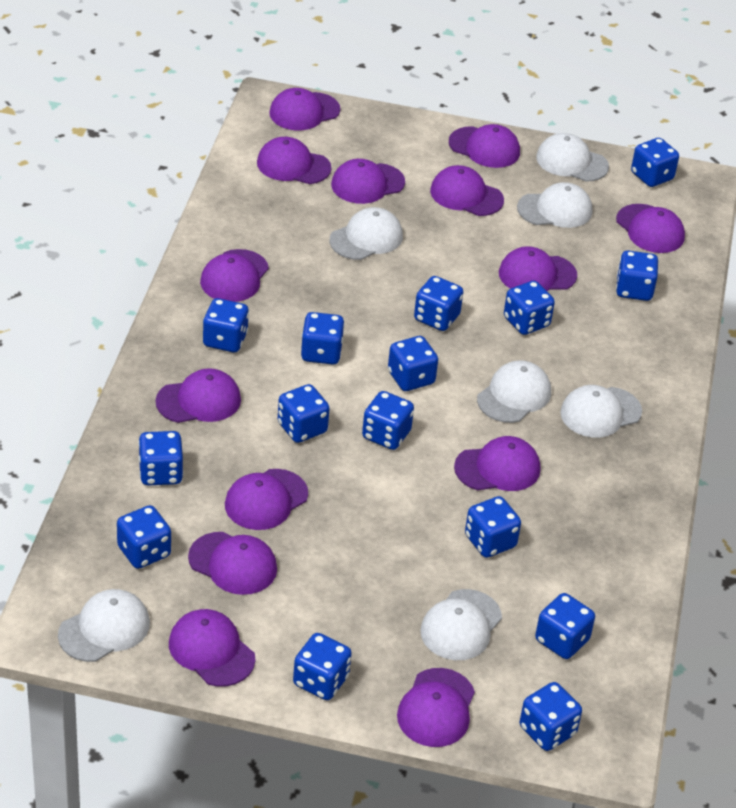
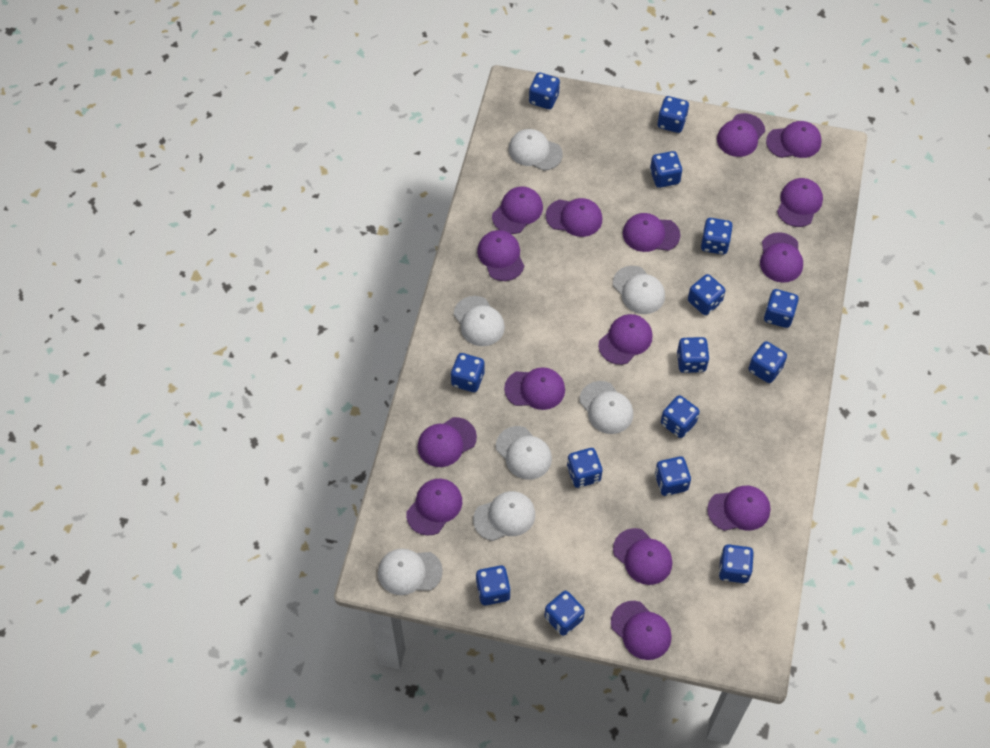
purple cap: 14 -> 15

